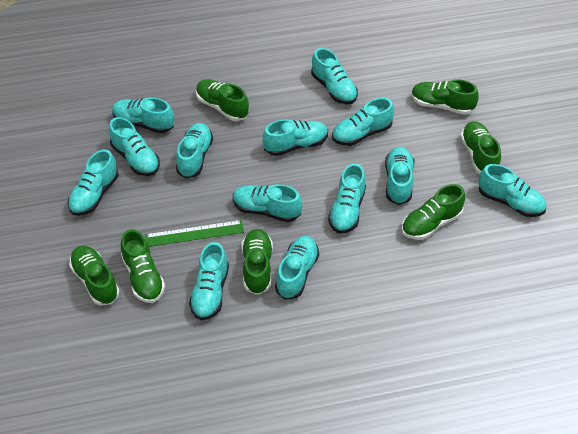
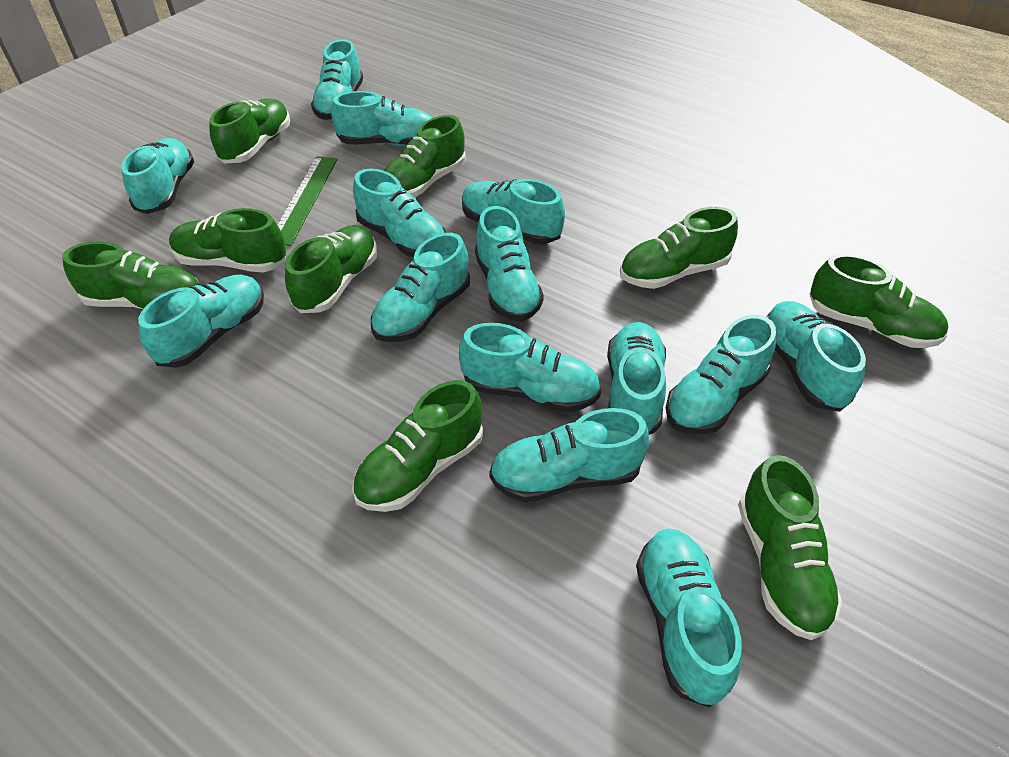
green shoe: 7 -> 9
turquoise shoe: 13 -> 14

